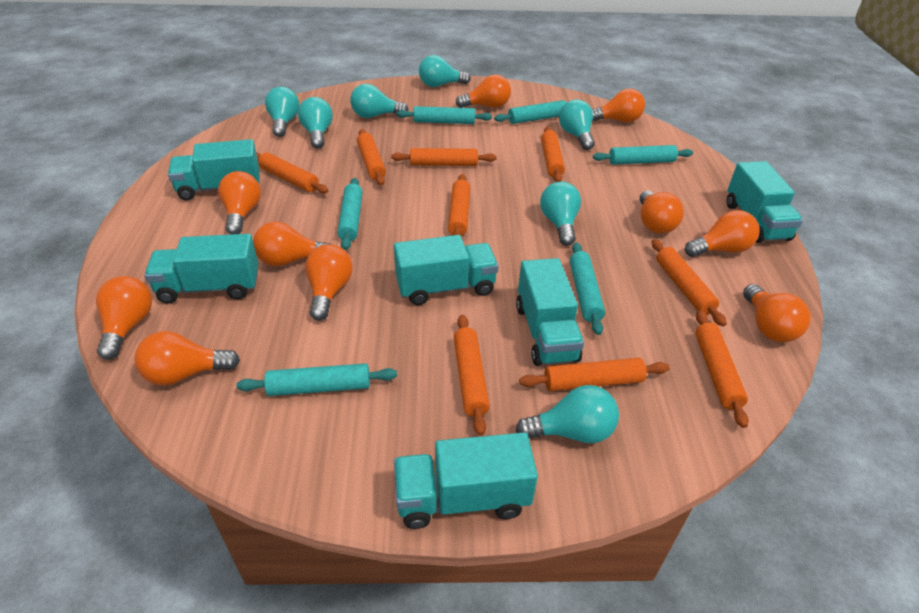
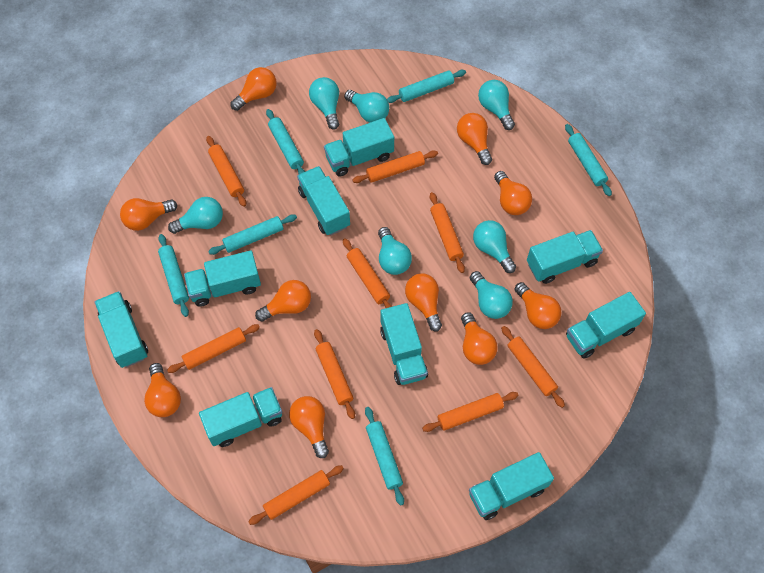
turquoise truck: 6 -> 9

